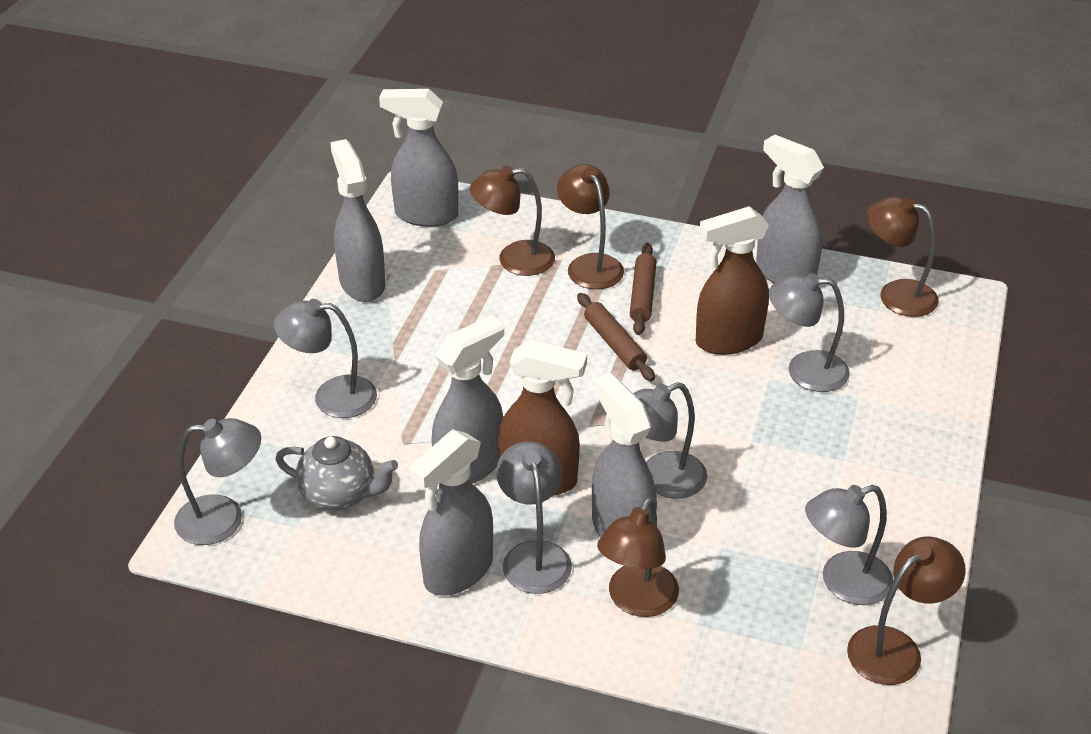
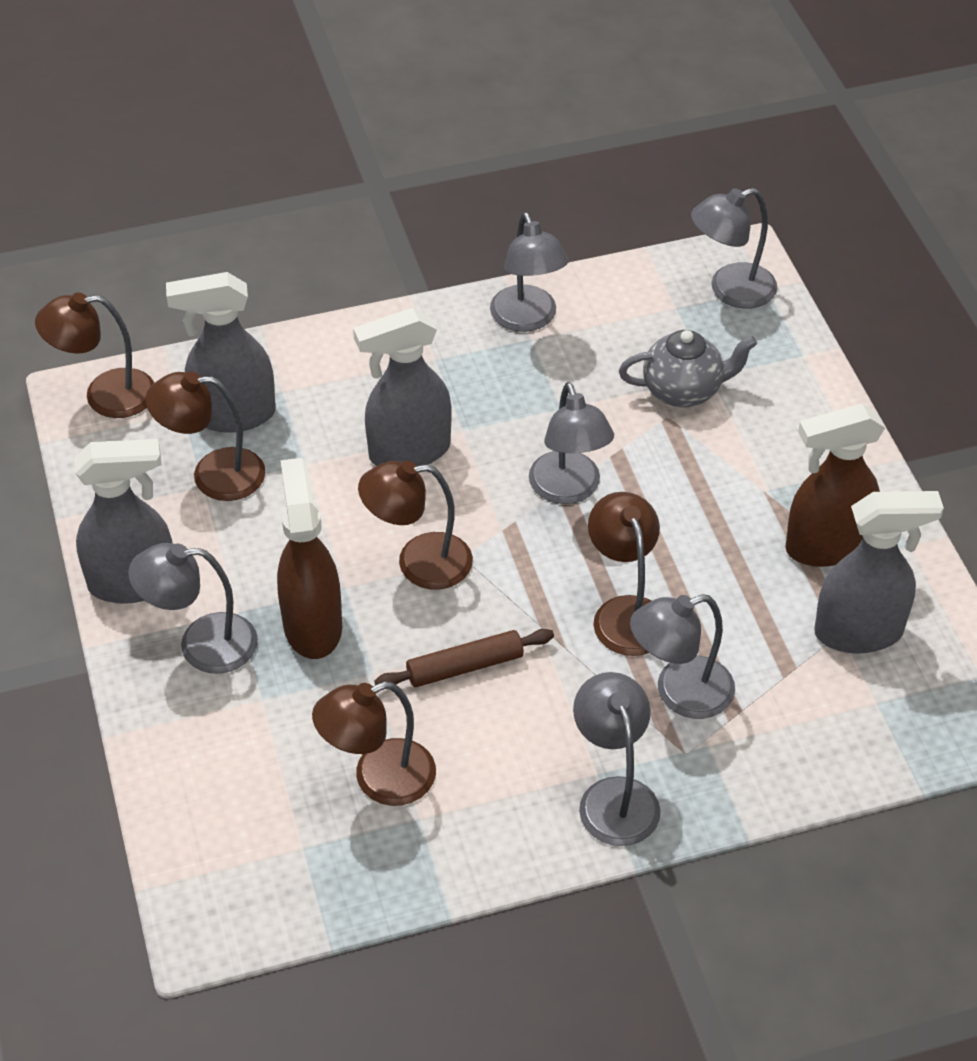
brown rolling pin: 2 -> 1
grey spray bottle: 6 -> 4

